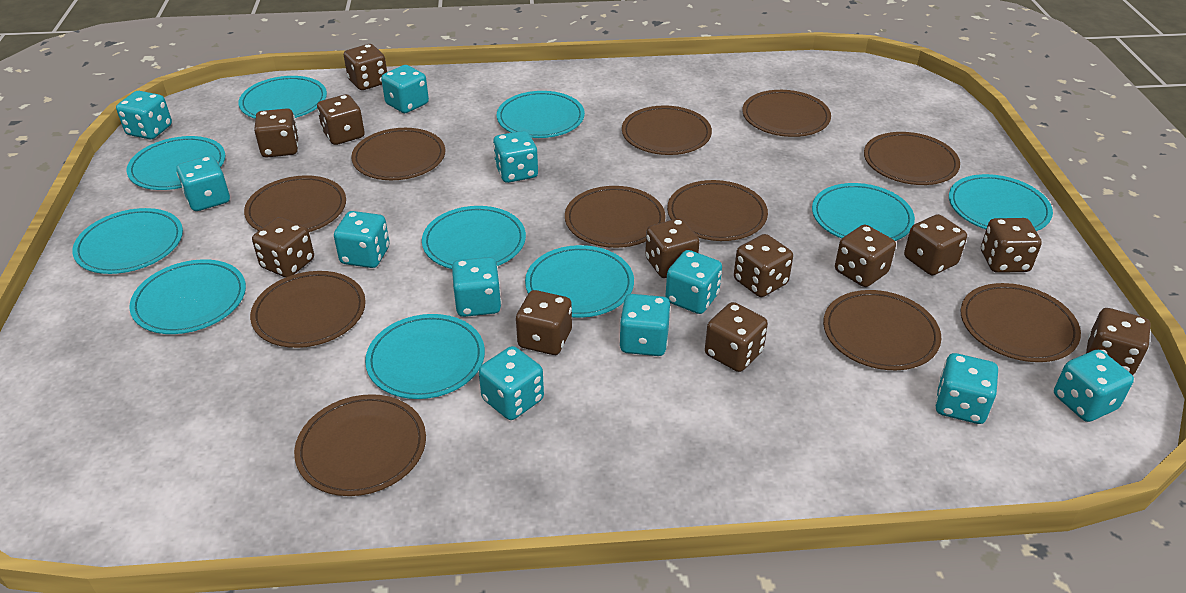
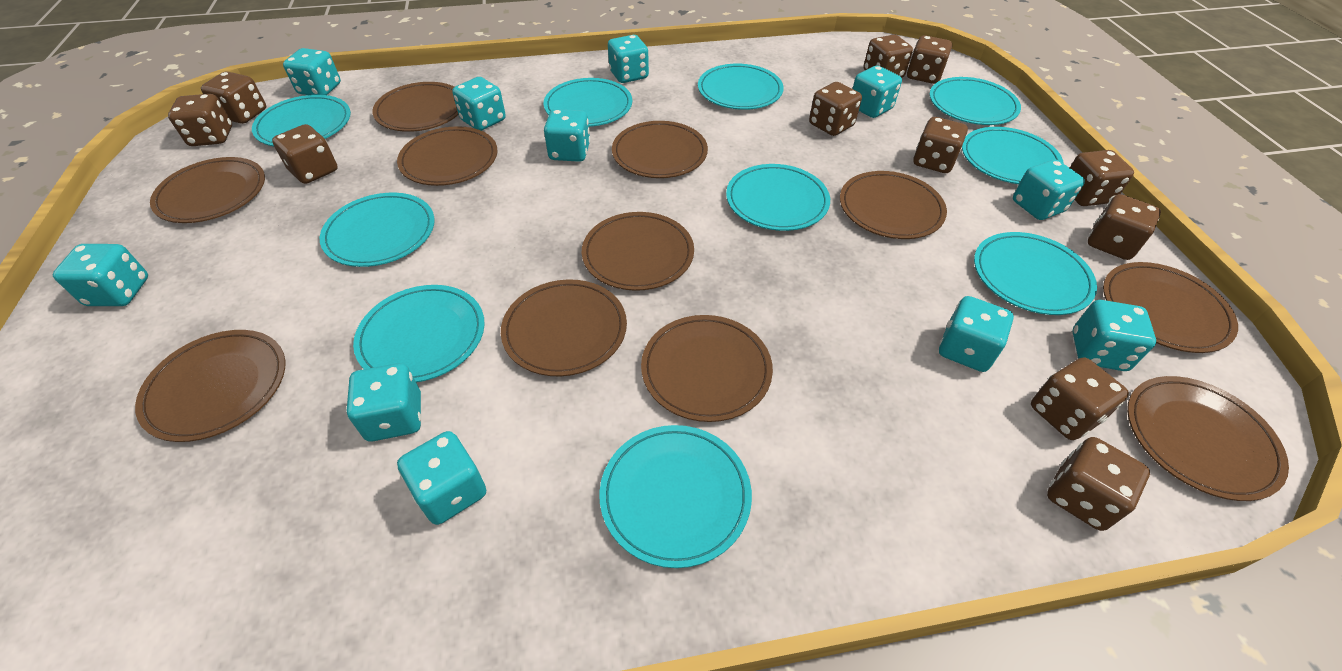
brown dice: 12 -> 11

